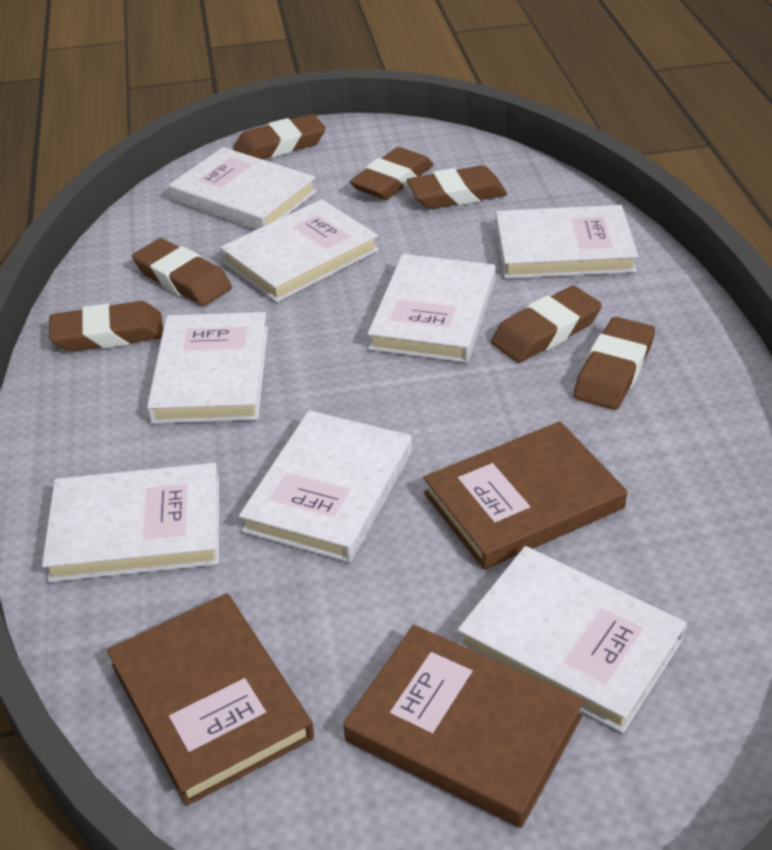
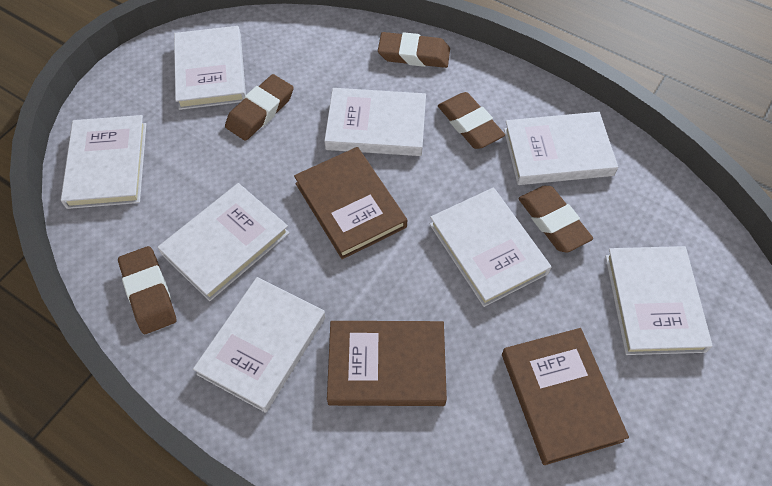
brown eraser: 7 -> 5

